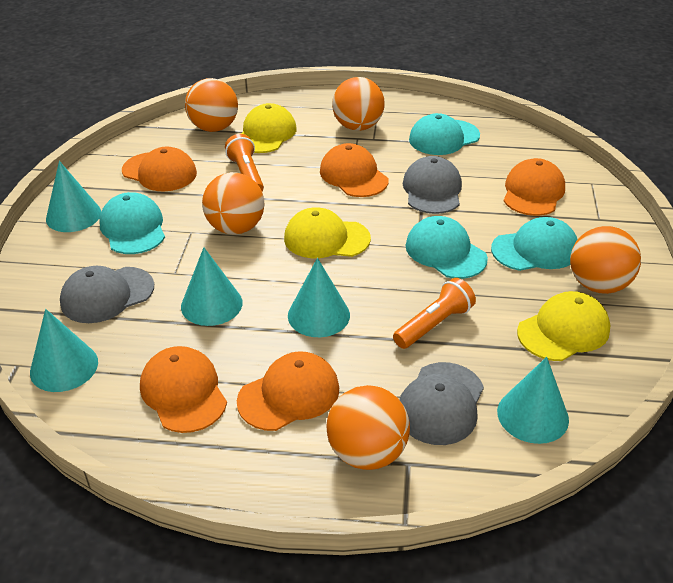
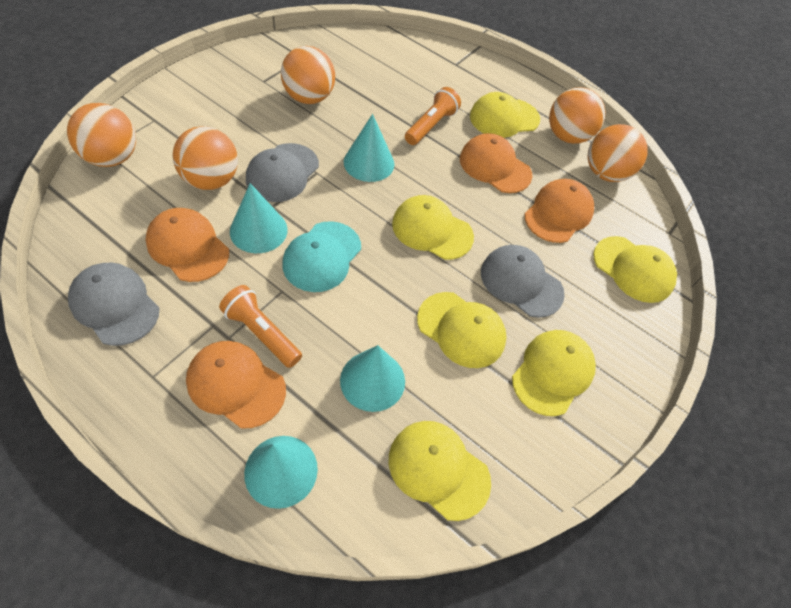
orange cap: 5 -> 4
turquoise cap: 4 -> 1
turquoise cone: 5 -> 4
yellow cap: 3 -> 6

